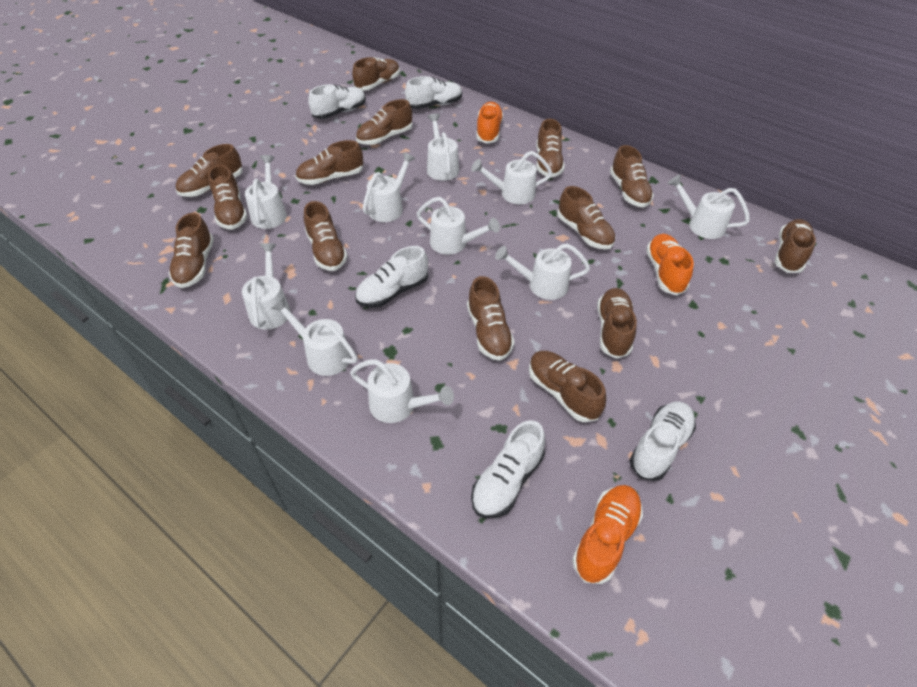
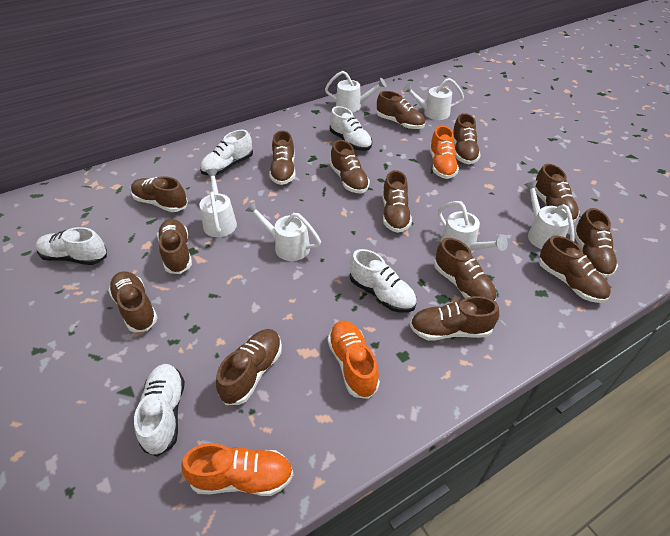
white watering can: 10 -> 6

